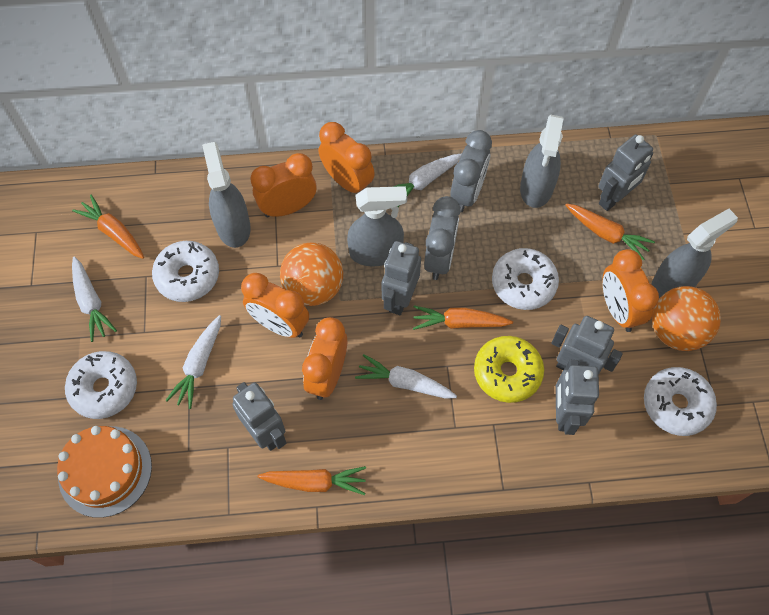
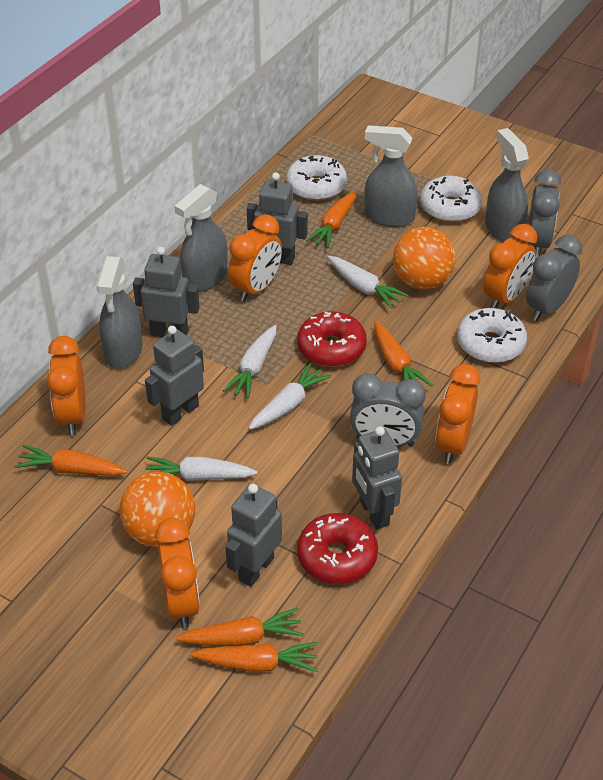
grey clock: 2 -> 3
orange cake: 1 -> 0
orange carrot: 4 -> 5
red donut: 0 -> 2
white donut: 4 -> 3
yellow donut: 1 -> 0

